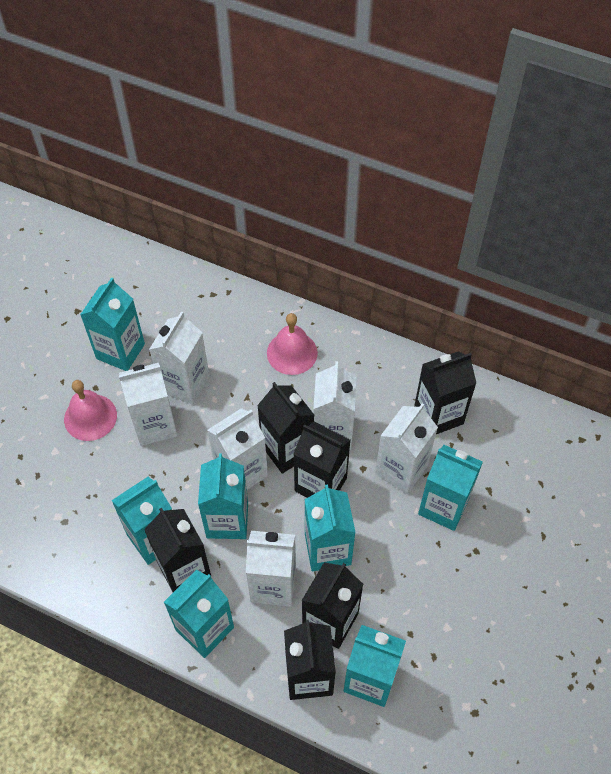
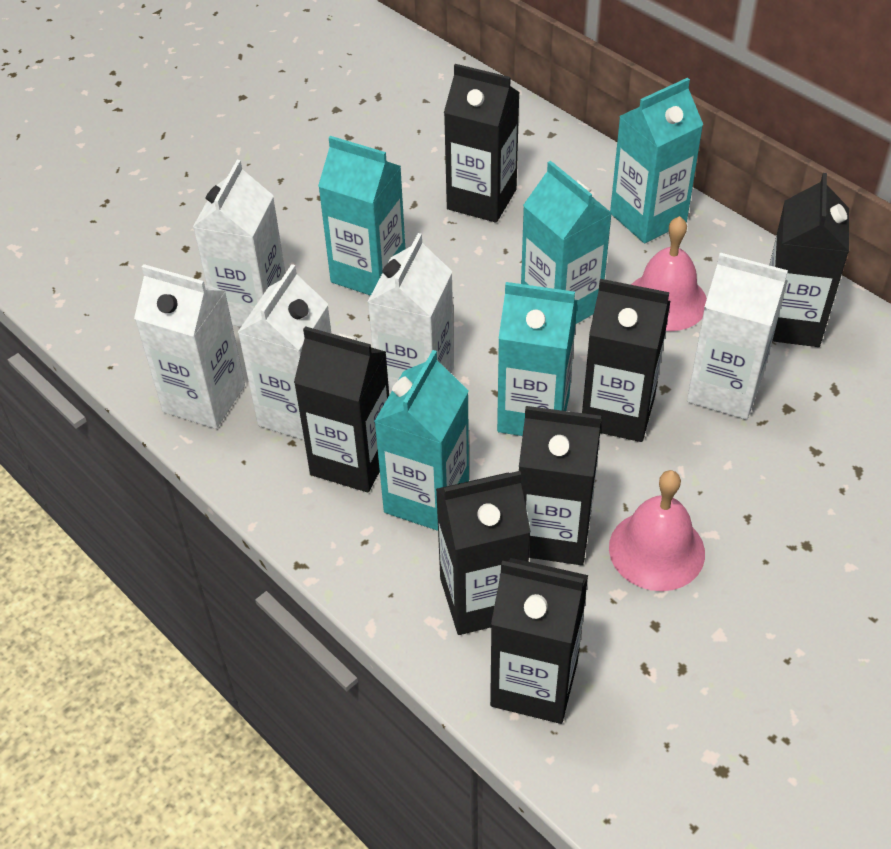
black carton: 6 -> 7
turquoise carton: 7 -> 5
white carton: 6 -> 5

